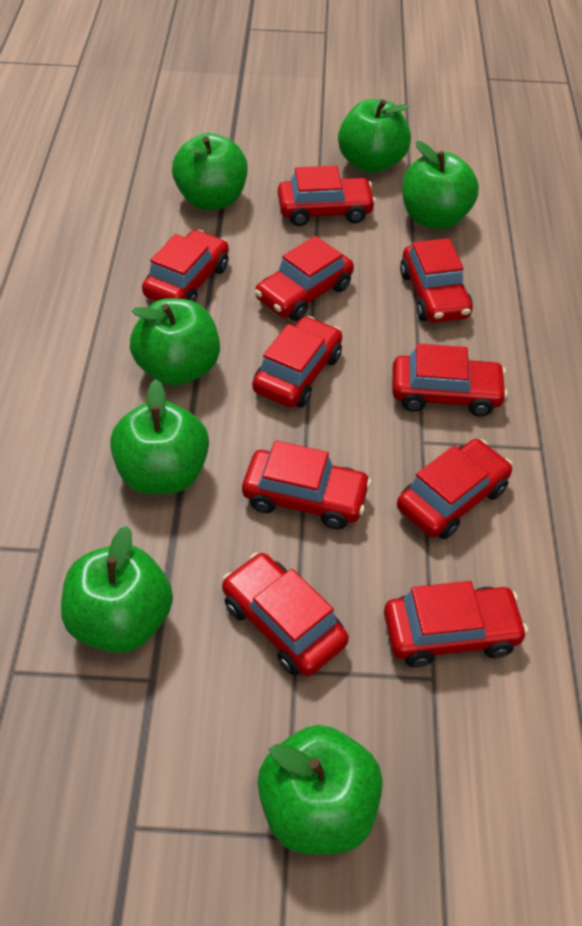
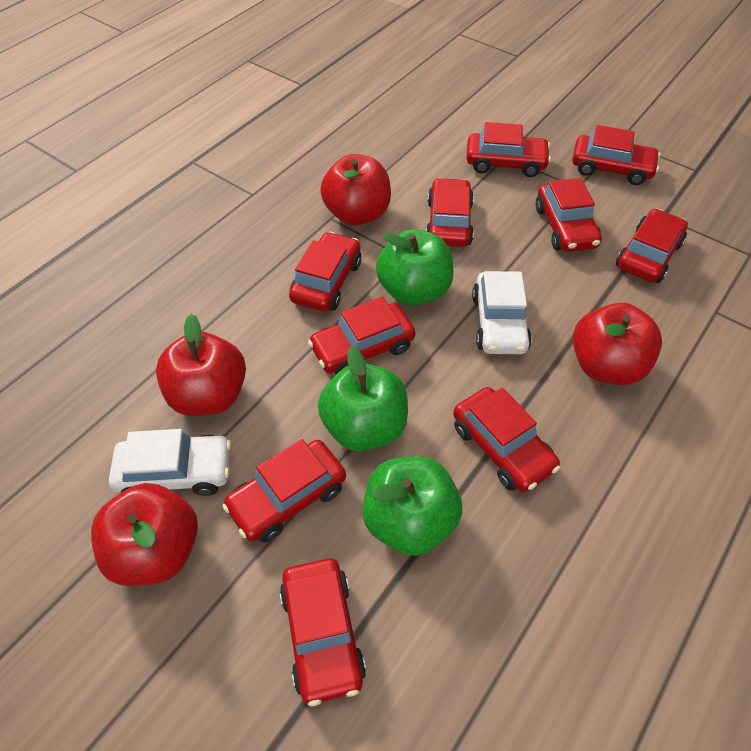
green apple: 7 -> 3
red apple: 0 -> 4
white car: 0 -> 2

